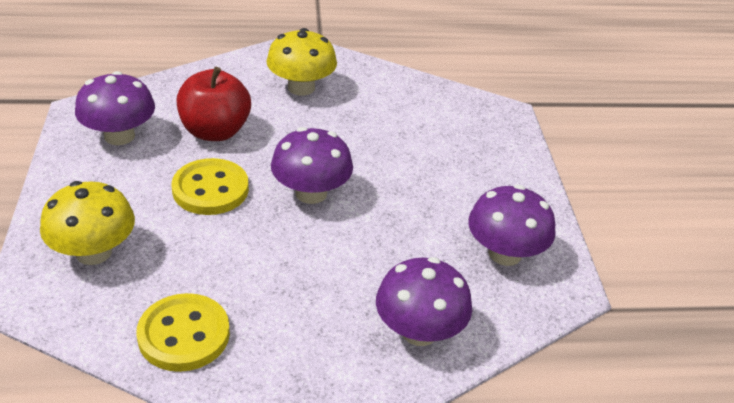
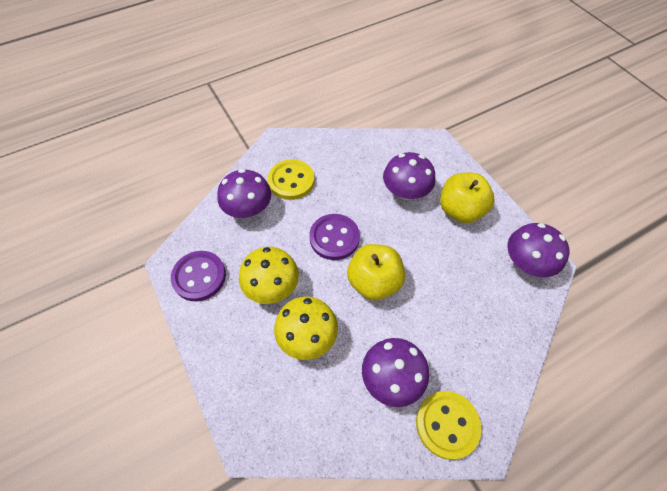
purple button: 0 -> 2
red apple: 1 -> 0
yellow apple: 0 -> 2

